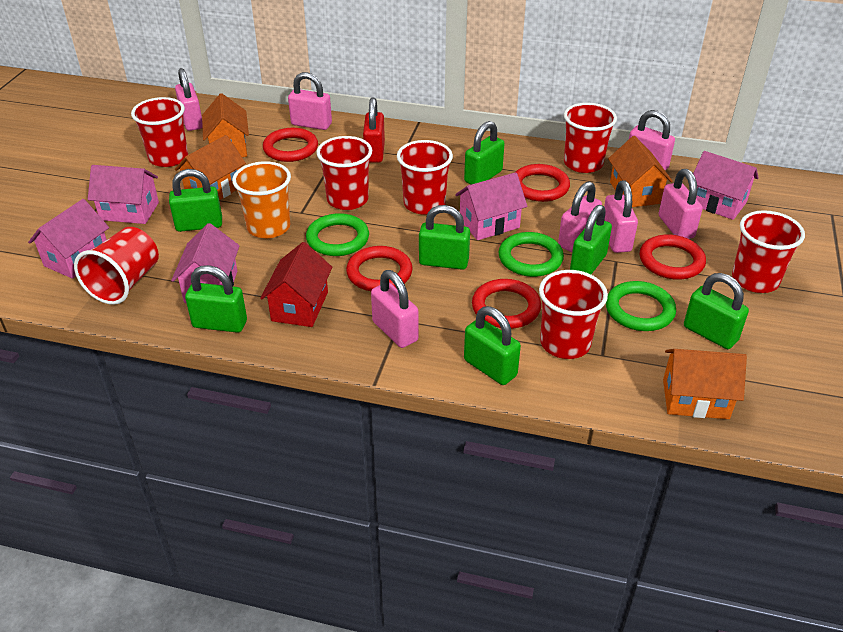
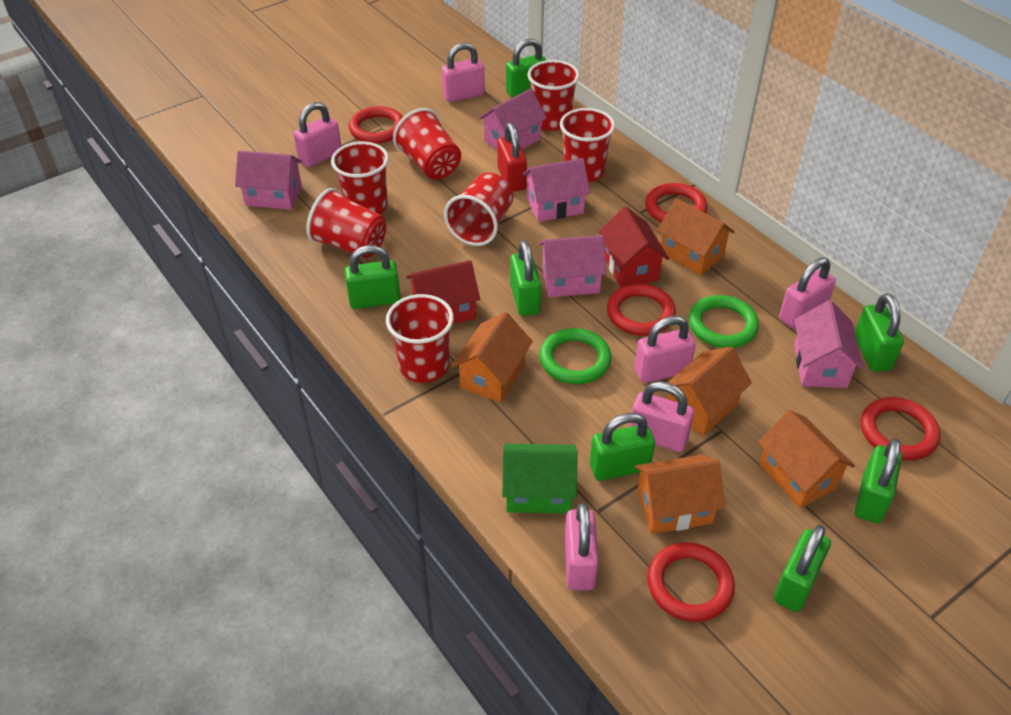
green house: 0 -> 1
green ring: 3 -> 2
orange cup: 1 -> 0
orange house: 4 -> 5
pink padlock: 7 -> 6
red house: 1 -> 2

